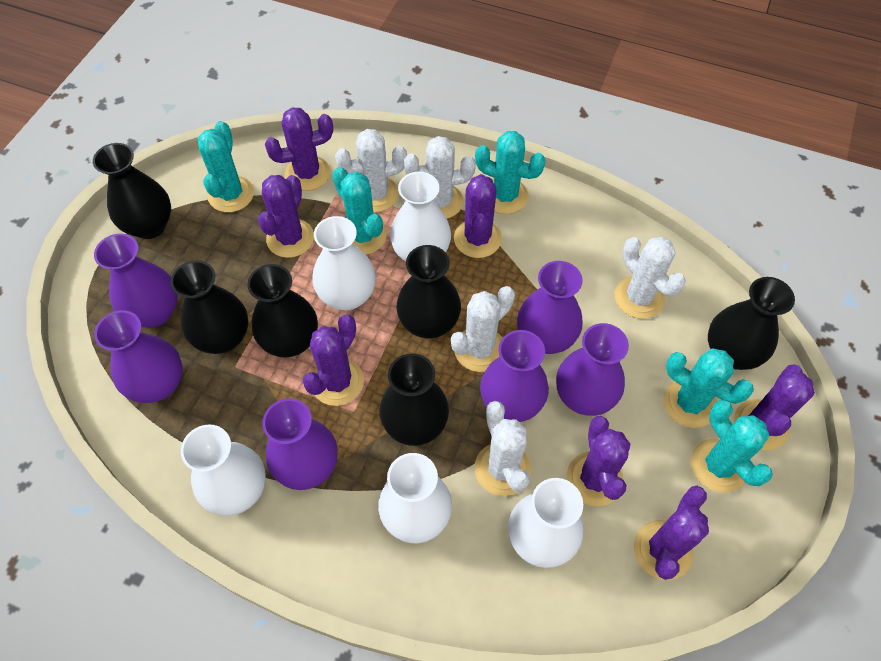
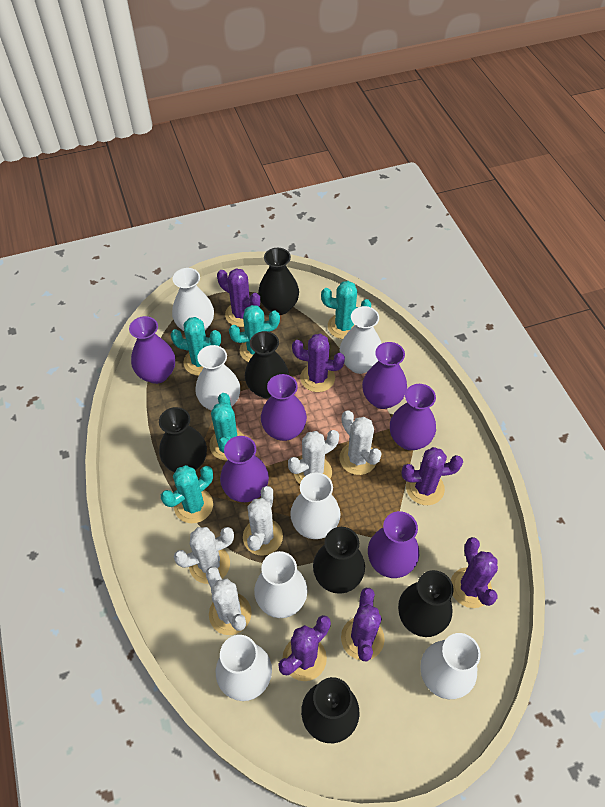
purple cactus: 7 -> 6
white vase: 5 -> 7

